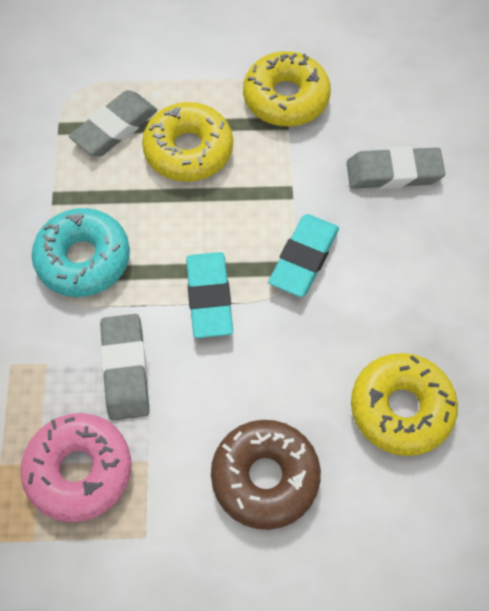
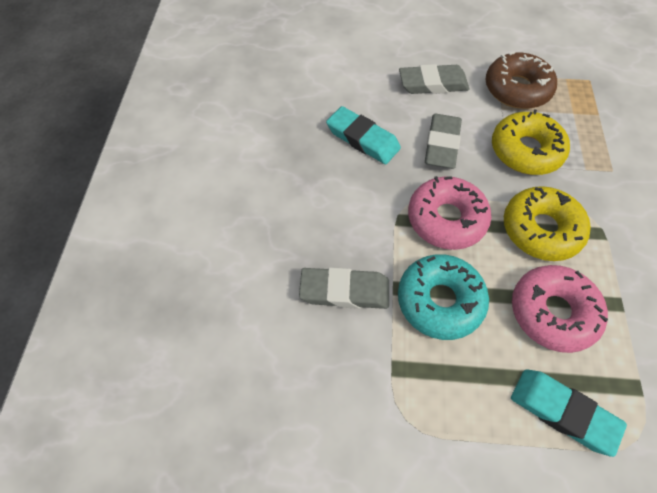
pink donut: 1 -> 2
yellow donut: 3 -> 2

